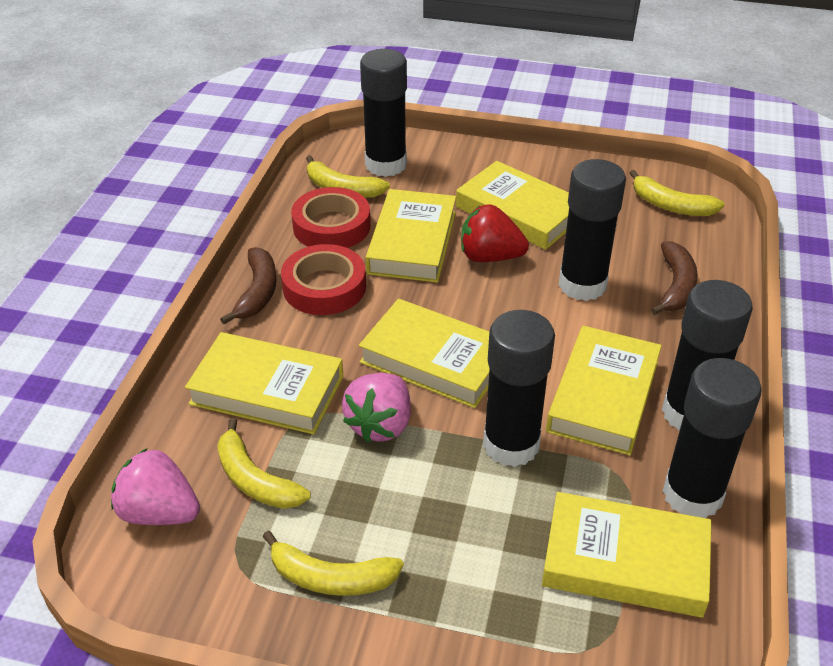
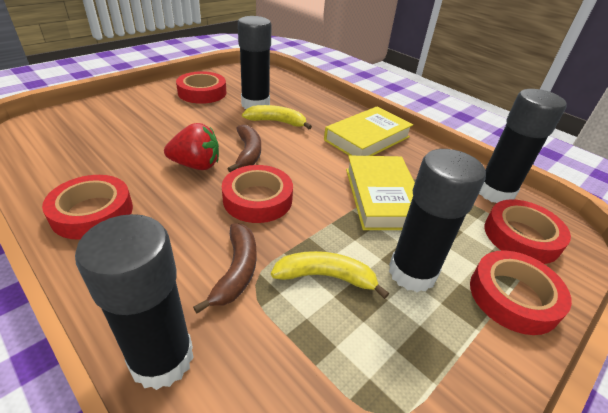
black glue stick: 5 -> 4
pink strawberry: 2 -> 0
red tape: 2 -> 5
yellow banana: 4 -> 2
yellow book: 6 -> 2

